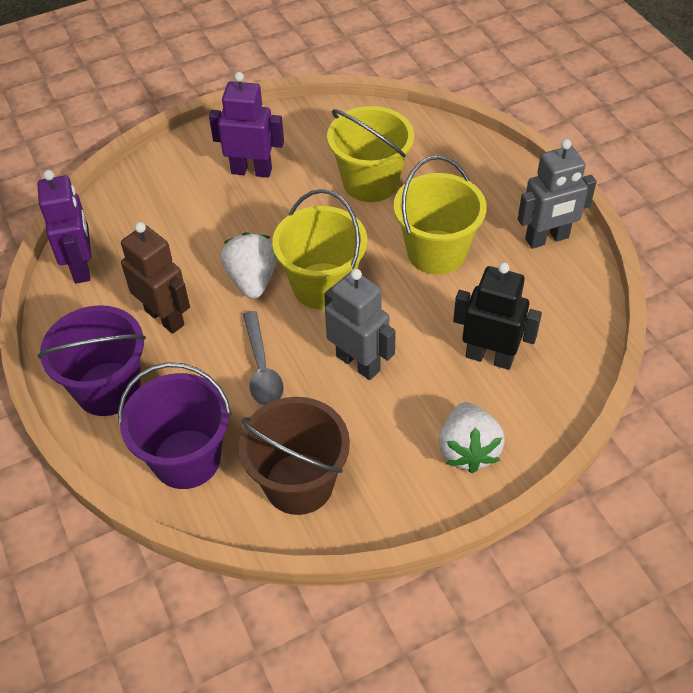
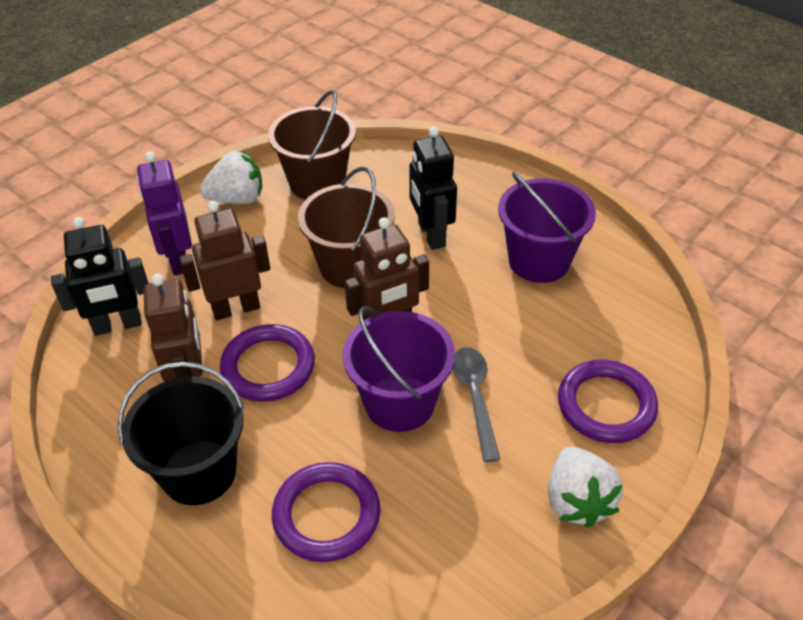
black bucket: 0 -> 1
black robot: 1 -> 2
brown bucket: 1 -> 2
brown robot: 1 -> 3
grey robot: 2 -> 0
purple ring: 0 -> 3
purple robot: 2 -> 1
yellow bucket: 3 -> 0

